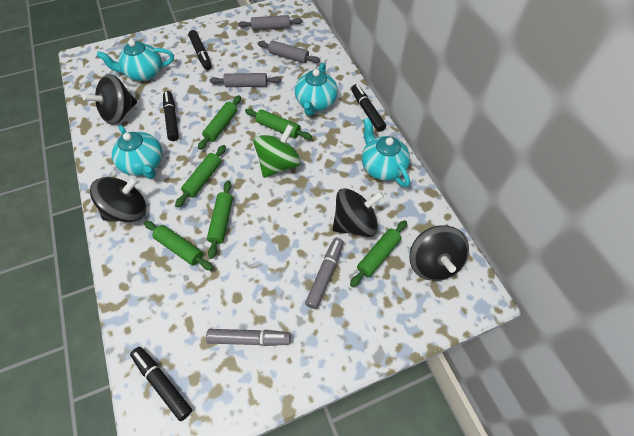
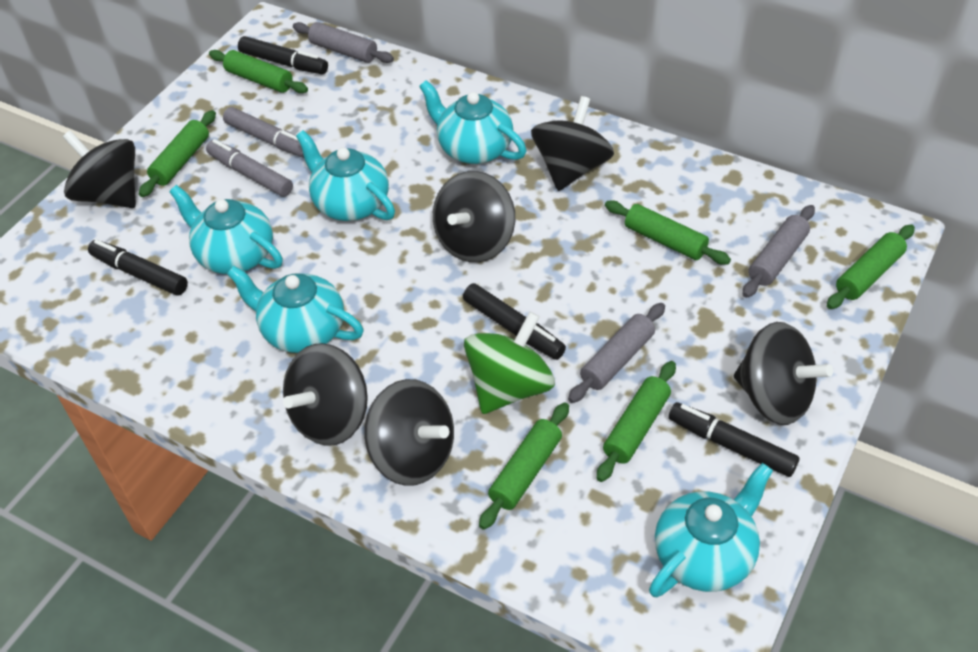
black spinning top: 4 -> 6
turquoise teapot: 4 -> 5

